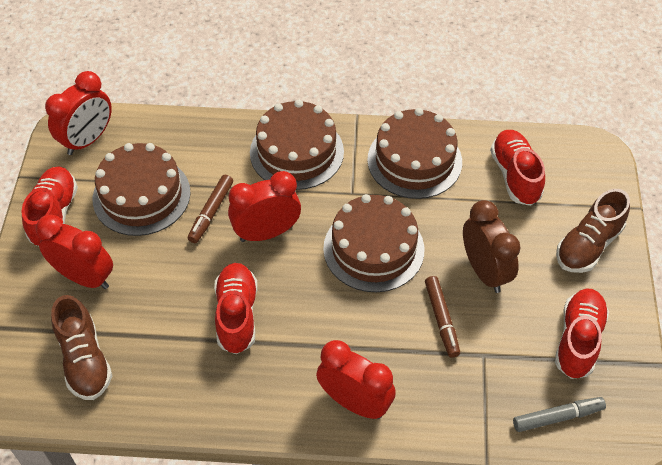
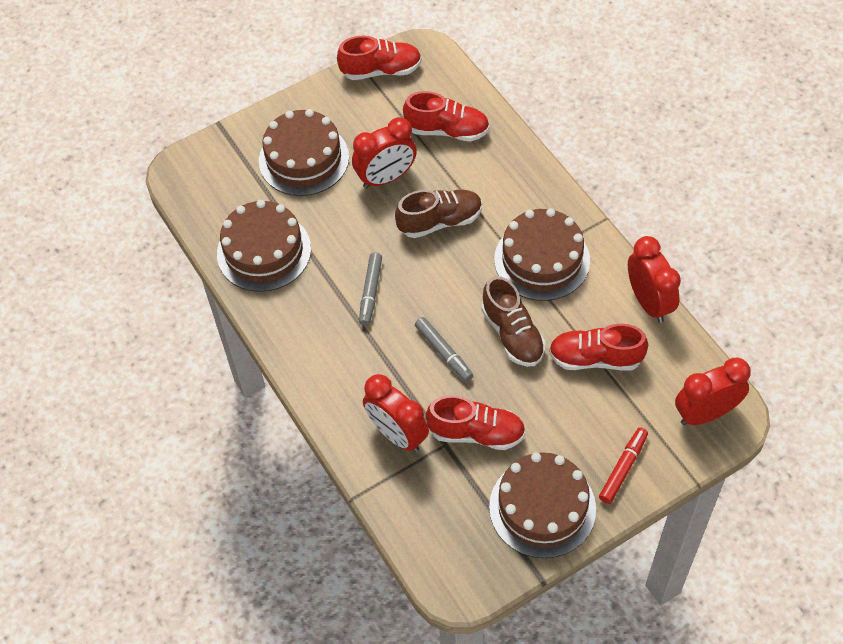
brown clock: 1 -> 0
brown marker: 2 -> 0
grey marker: 1 -> 2
red marker: 0 -> 1

